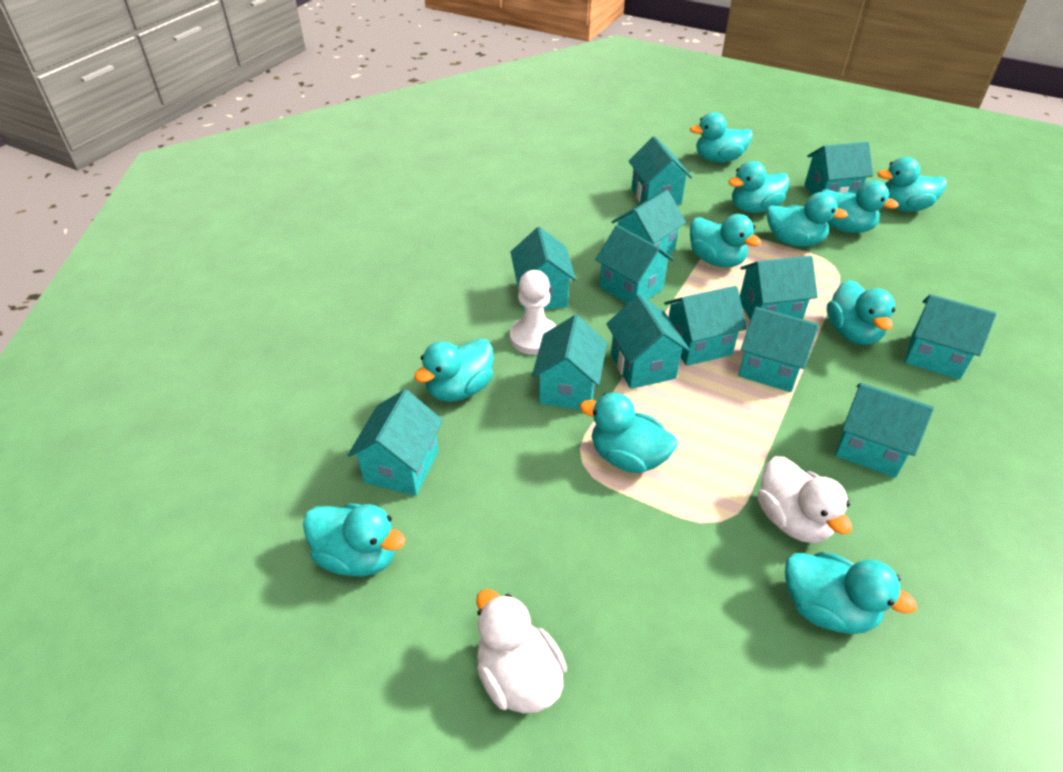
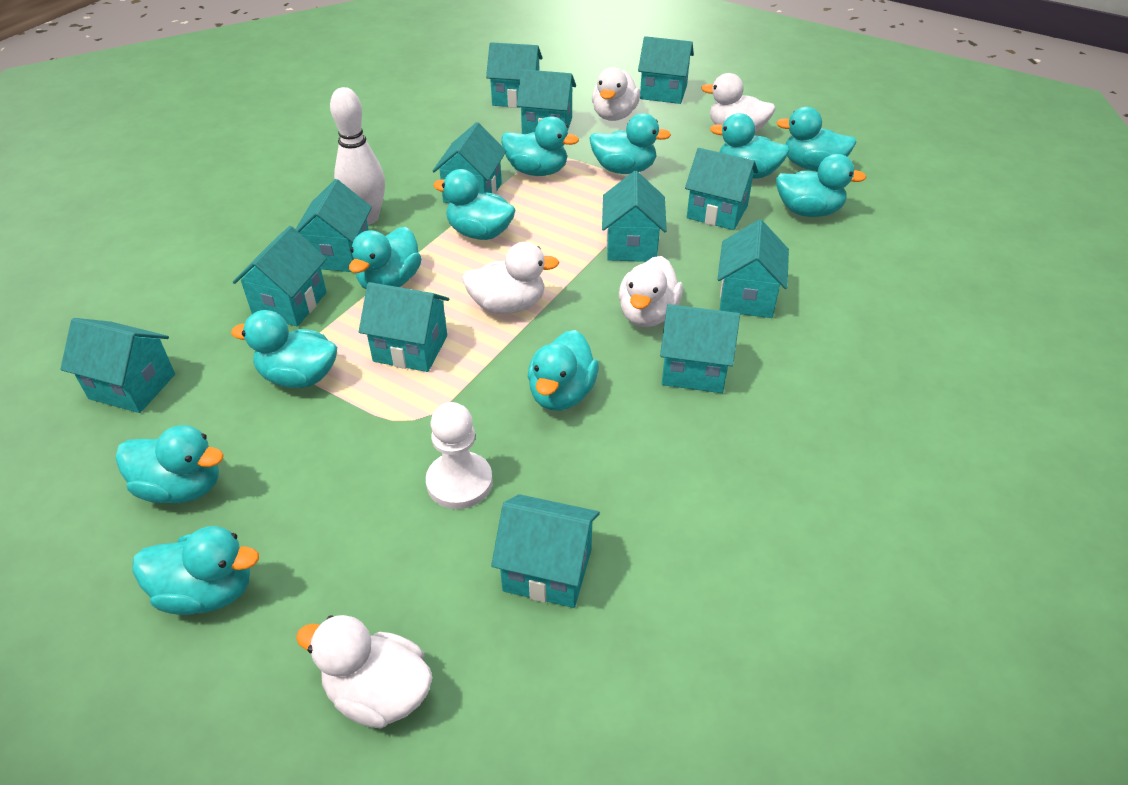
white bowling pin: 0 -> 1
white duck: 2 -> 5

